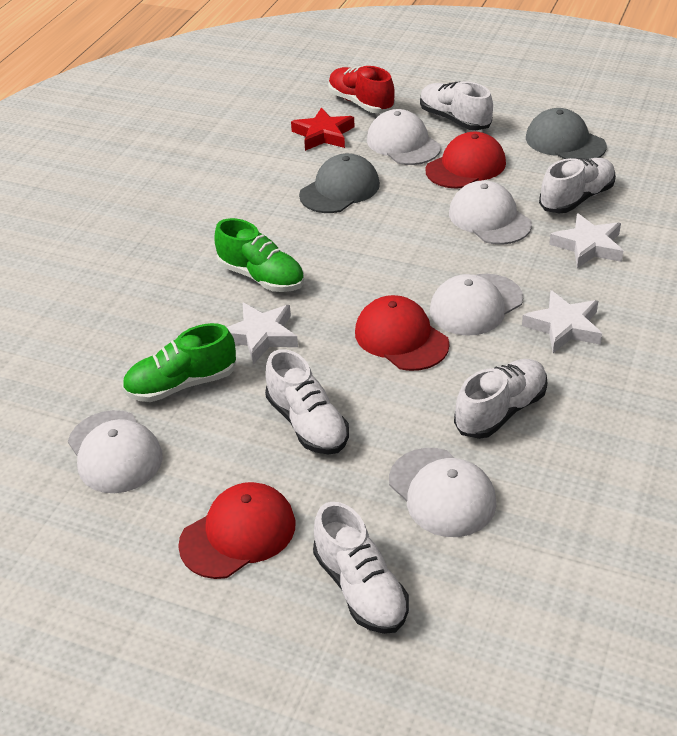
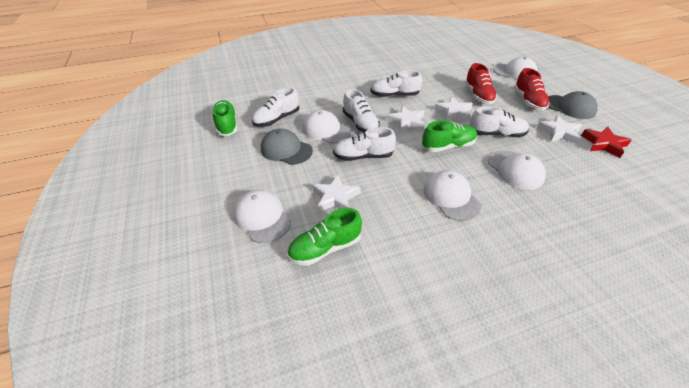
green shoe: 2 -> 3
red cap: 3 -> 0
red shoe: 1 -> 2
white star: 3 -> 4

